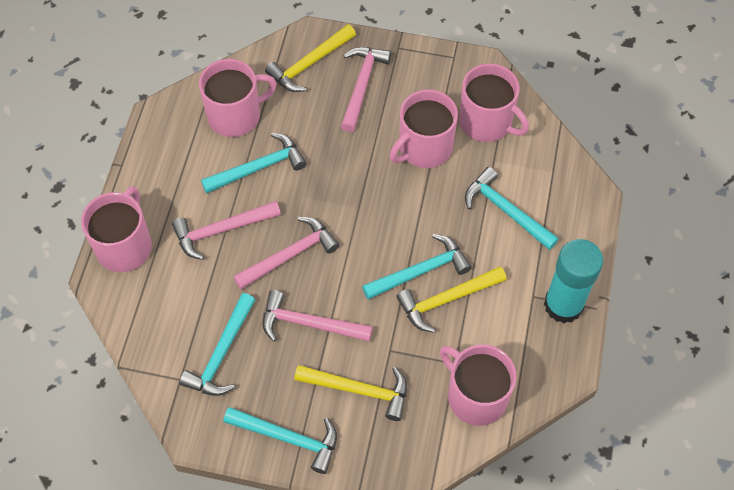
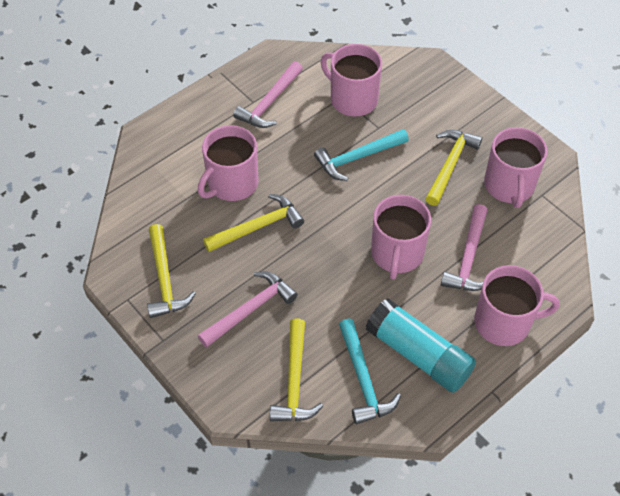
pink hammer: 4 -> 3
turquoise hammer: 5 -> 2
yellow hammer: 3 -> 4

